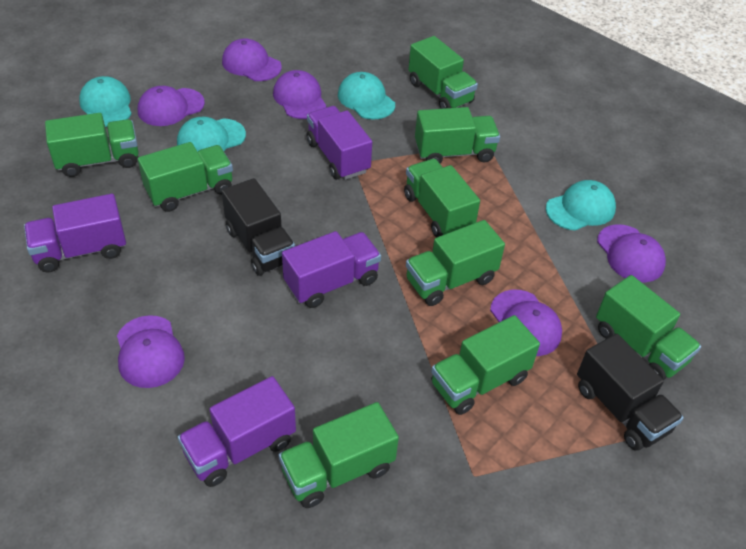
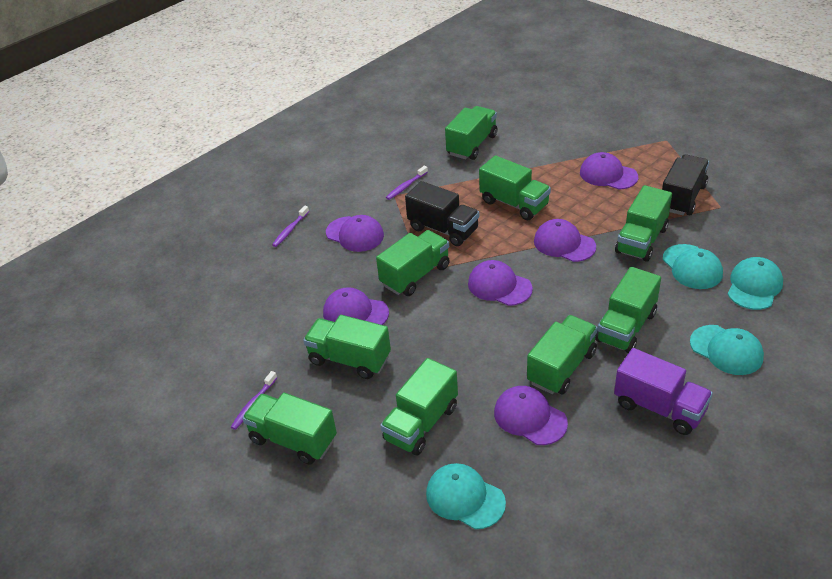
purple toothbrush: 0 -> 3
purple truck: 4 -> 1

